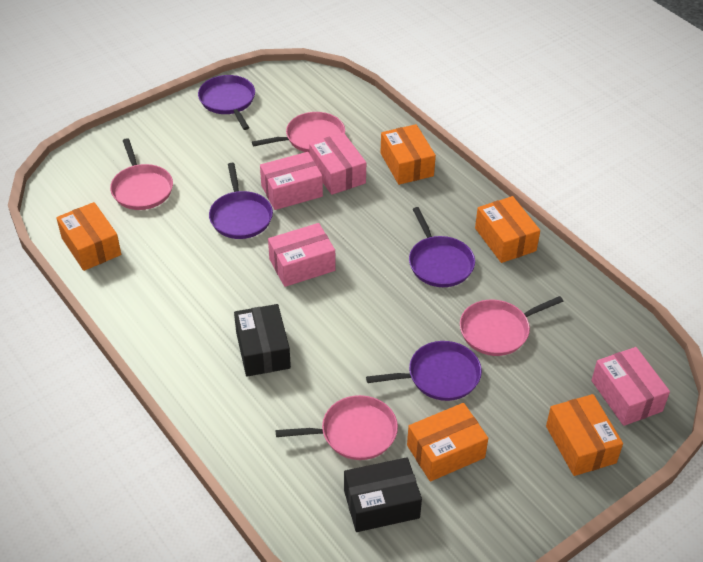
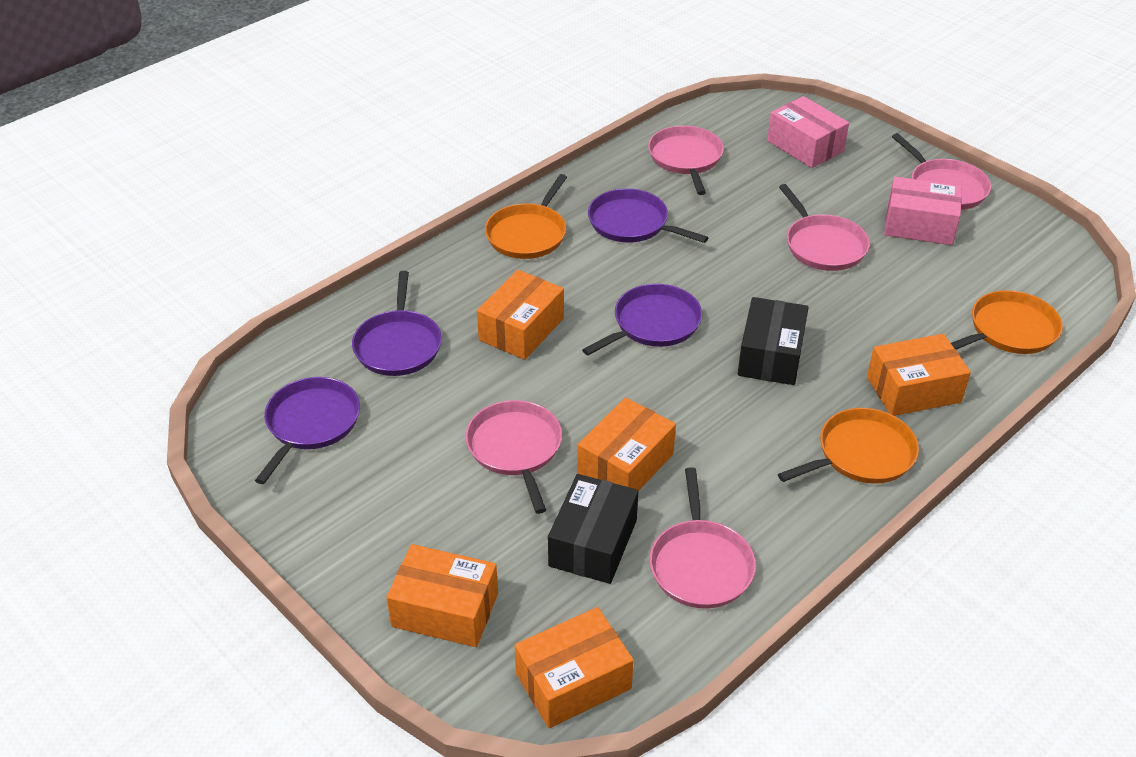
orange pan: 0 -> 3
pink box: 4 -> 2
pink pan: 4 -> 5

